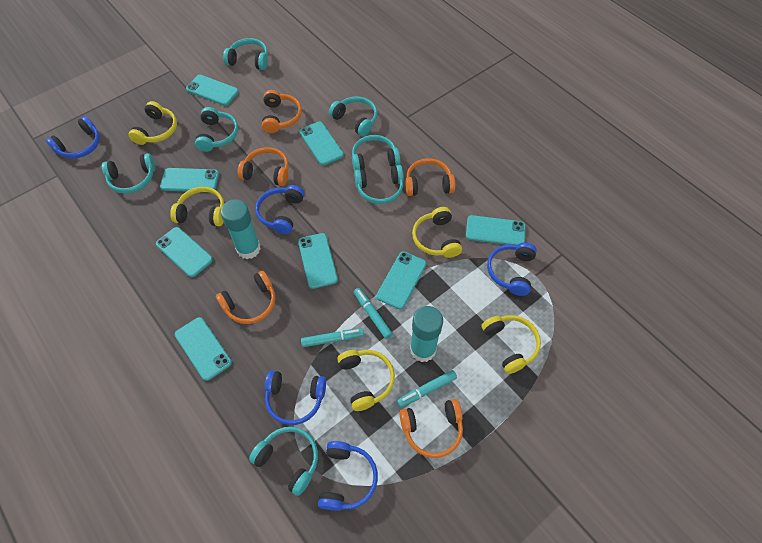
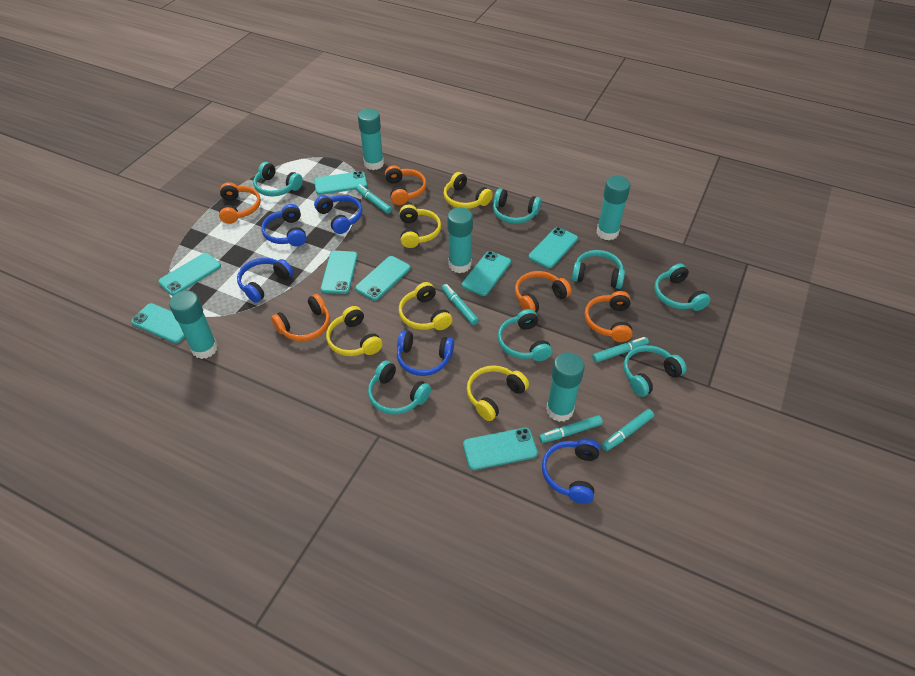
turquoise glue stick: 2 -> 5
turquoise marker: 3 -> 5

